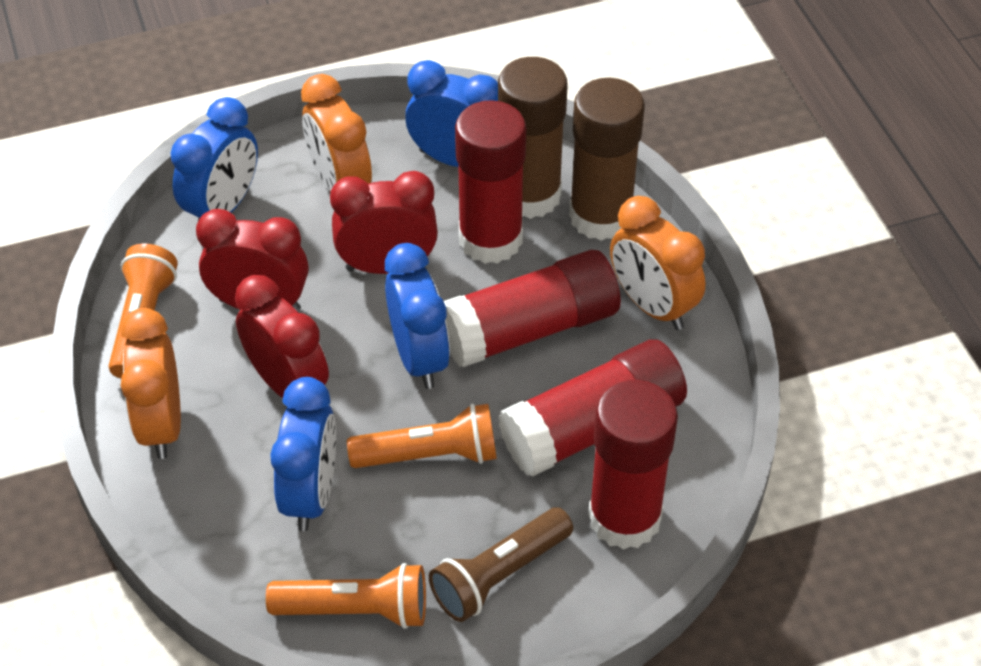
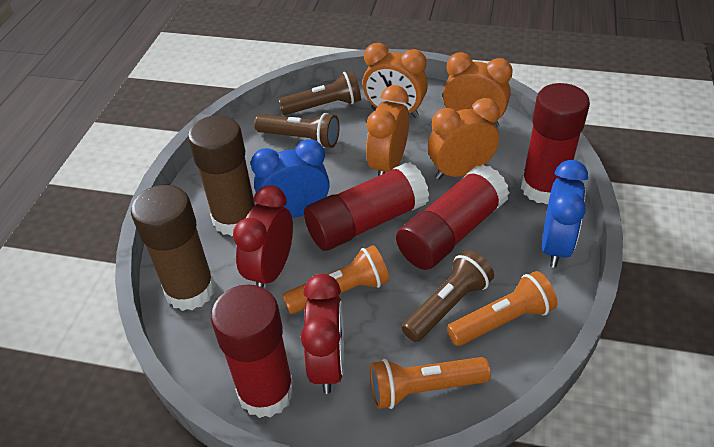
blue clock: 4 -> 2
brown flashlight: 1 -> 3
orange clock: 3 -> 4
red clock: 3 -> 2

